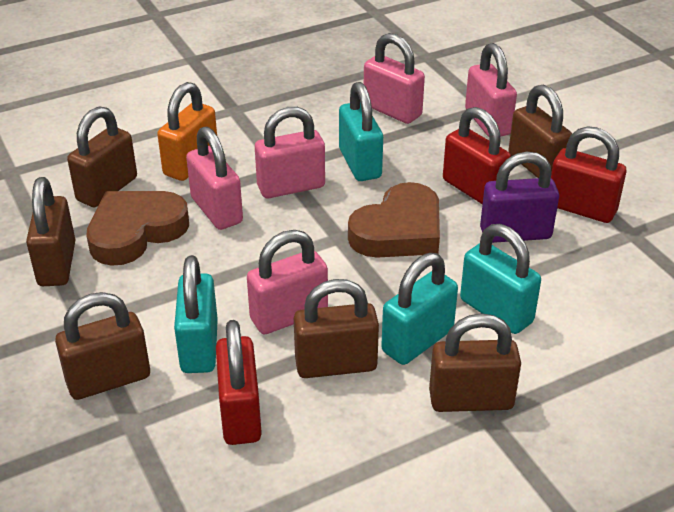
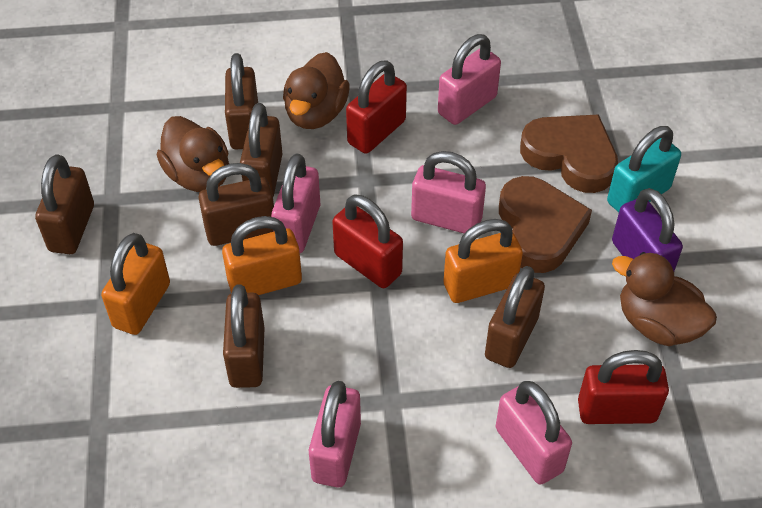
brown duck: 0 -> 3
orange padlock: 1 -> 3
turquoise padlock: 4 -> 1

